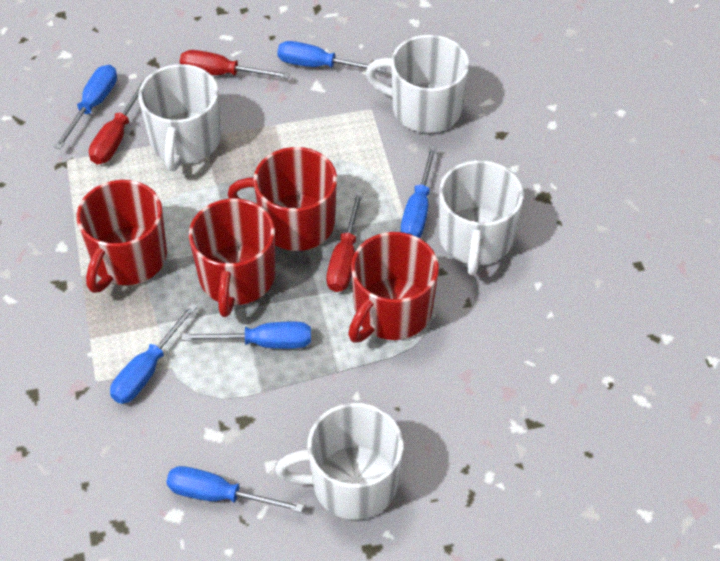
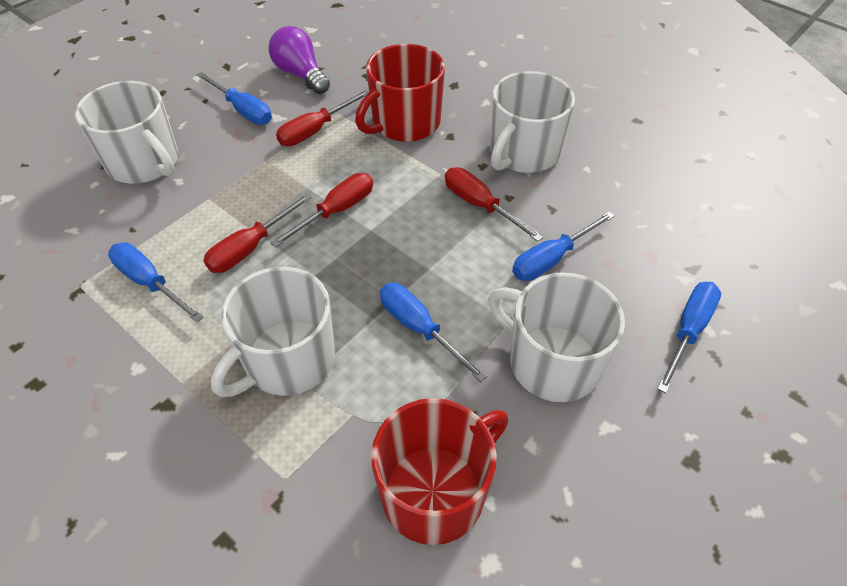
blue screwdriver: 6 -> 5
purple light bulb: 0 -> 1
red mug: 4 -> 2
red screwdriver: 3 -> 4

